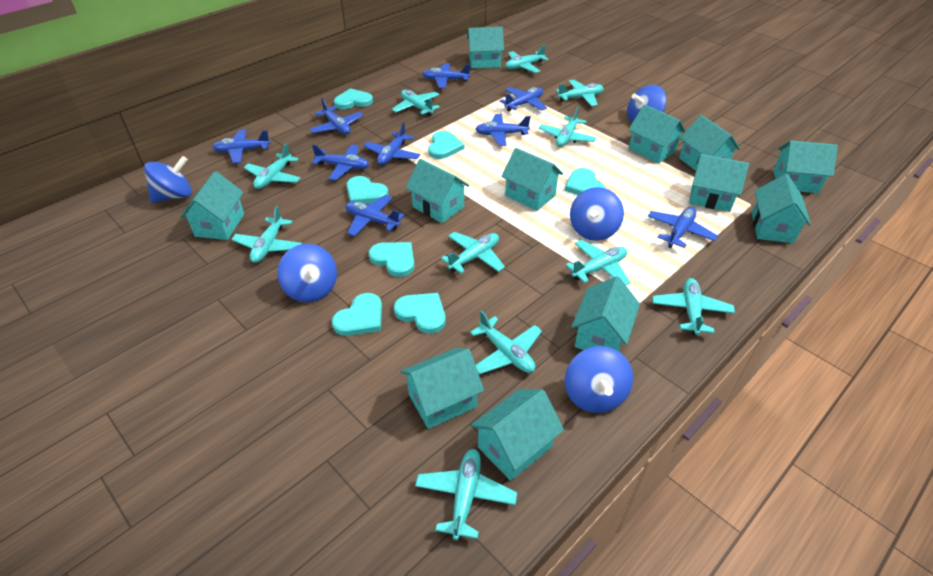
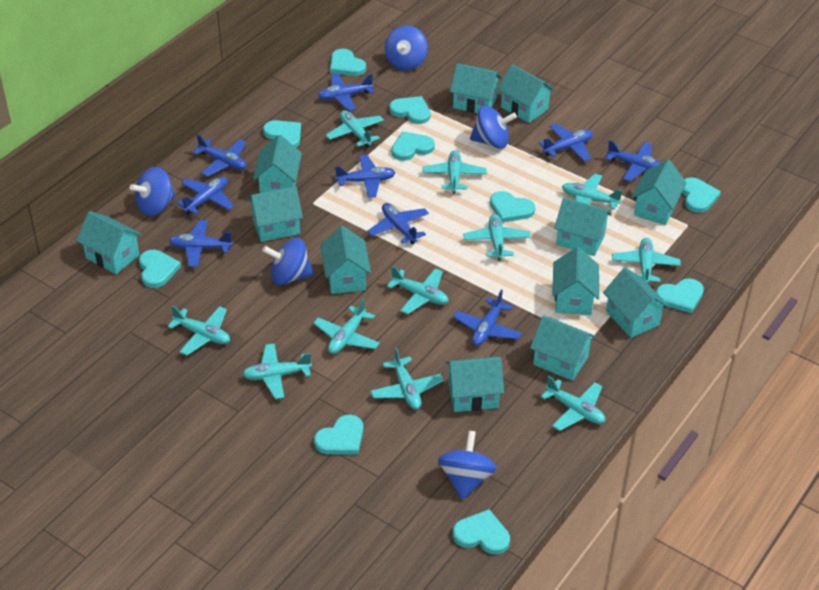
turquoise heart: 7 -> 10

